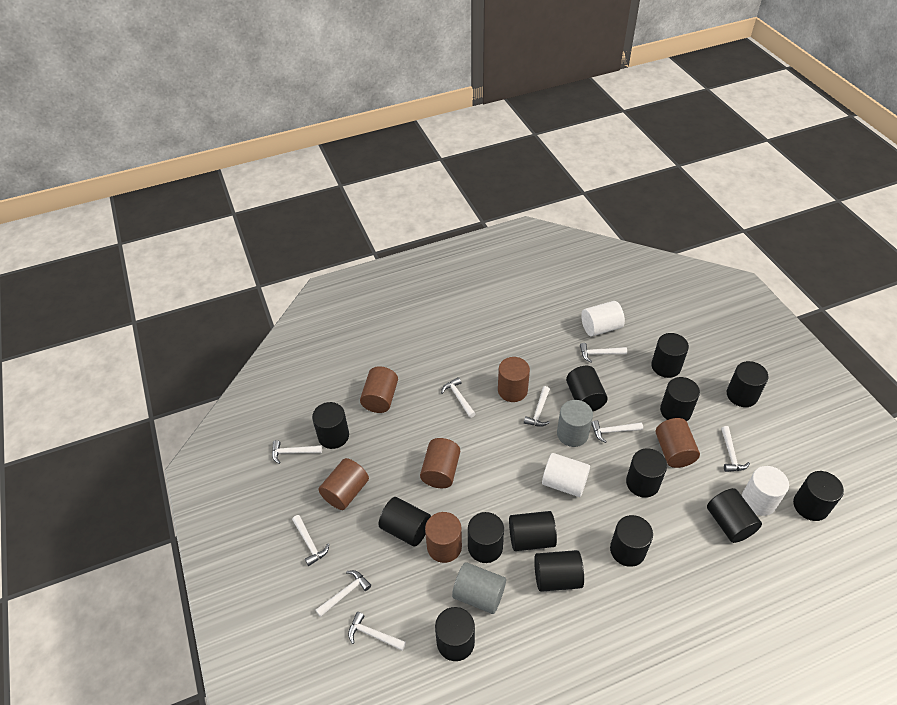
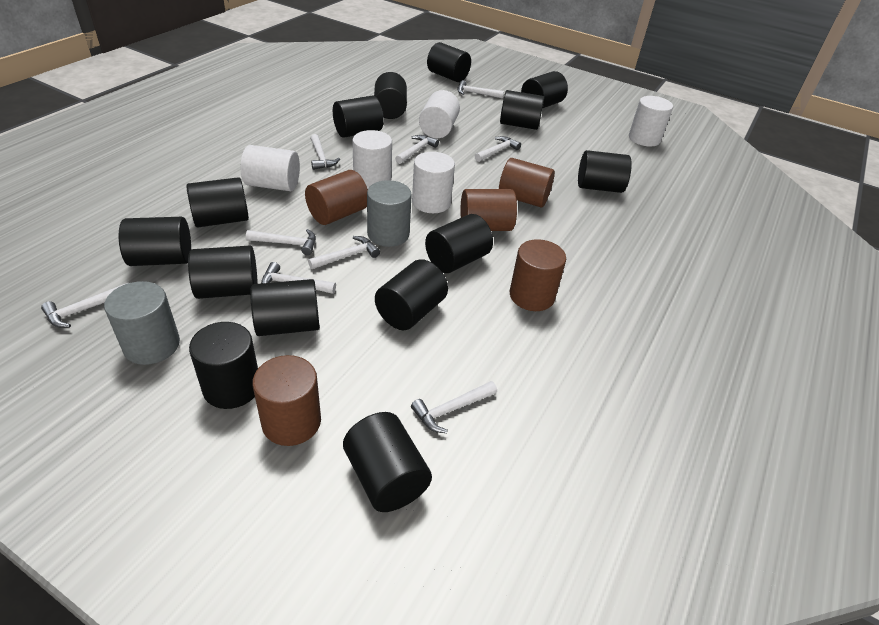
brown cylinder: 6 -> 5
white cylinder: 3 -> 5

